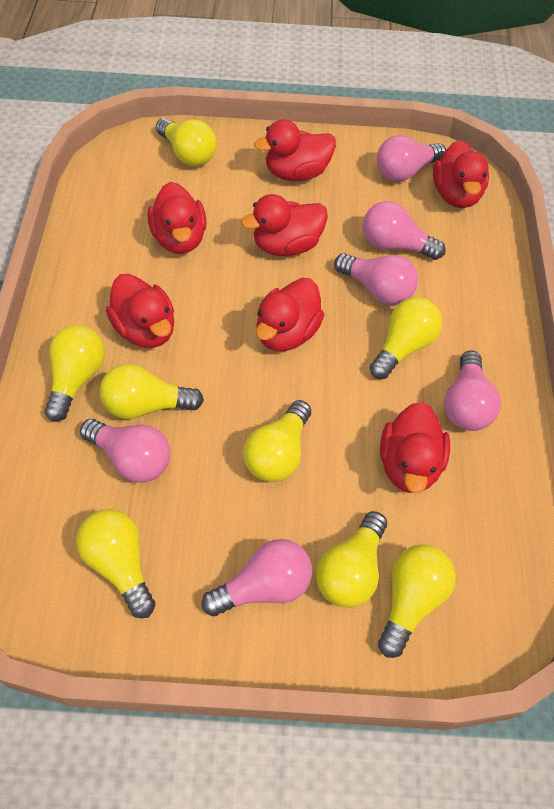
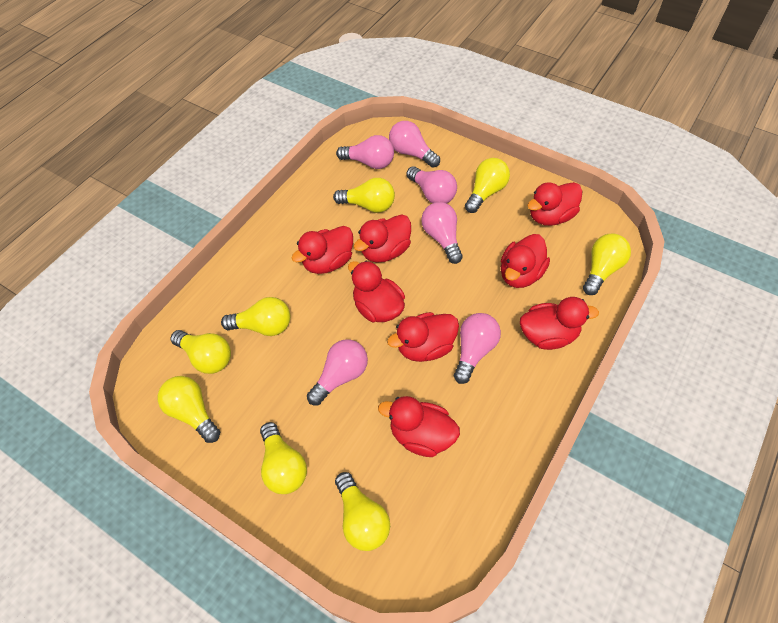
red duck: 7 -> 8

